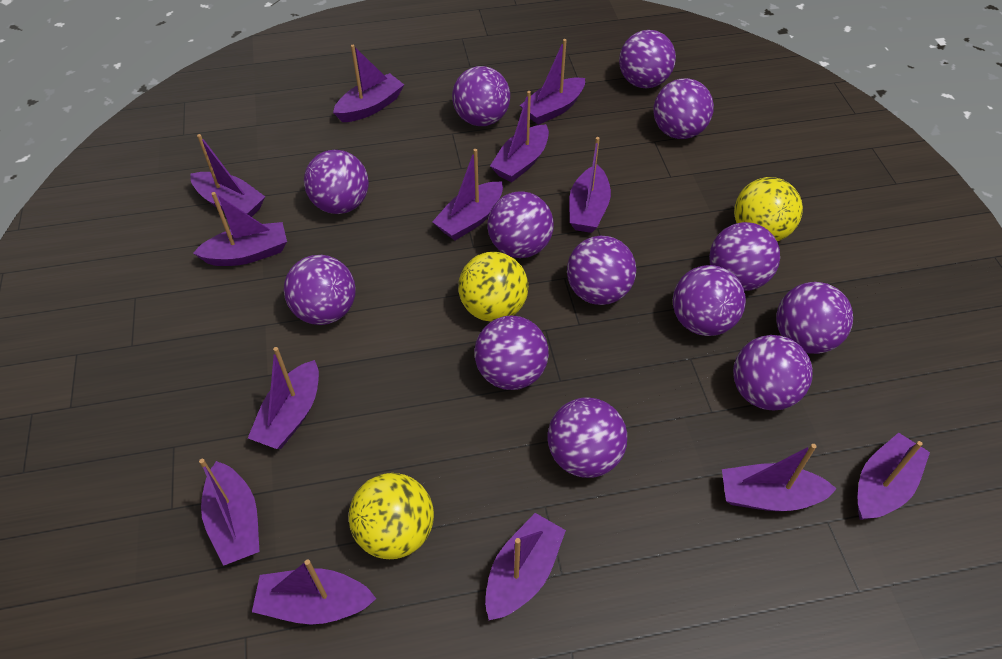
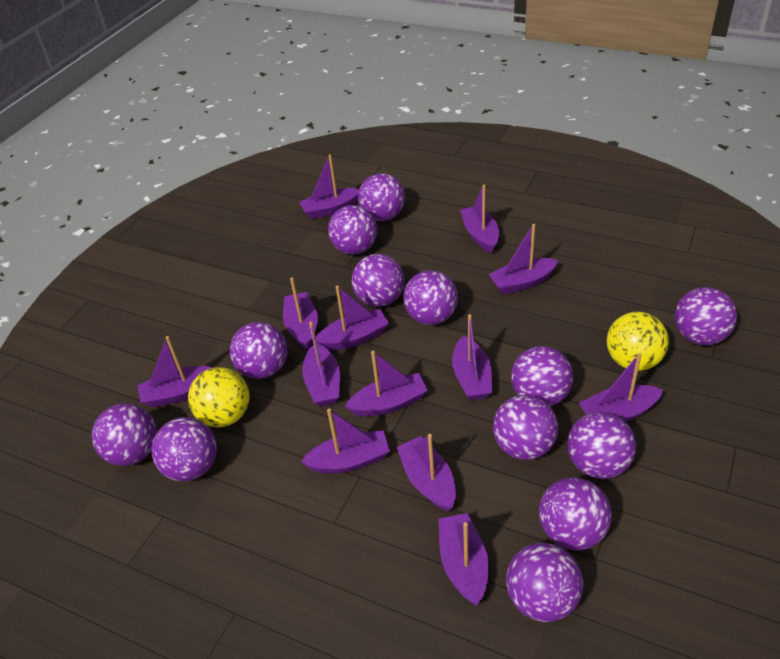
yellow ball: 3 -> 2

